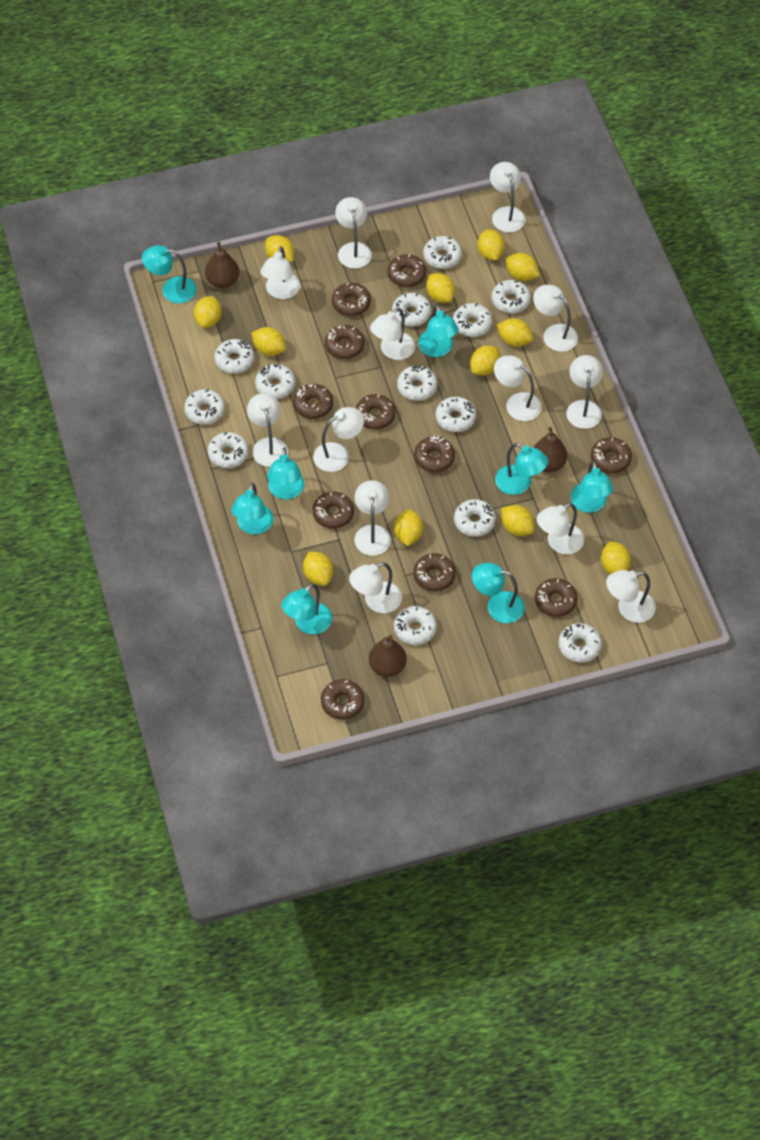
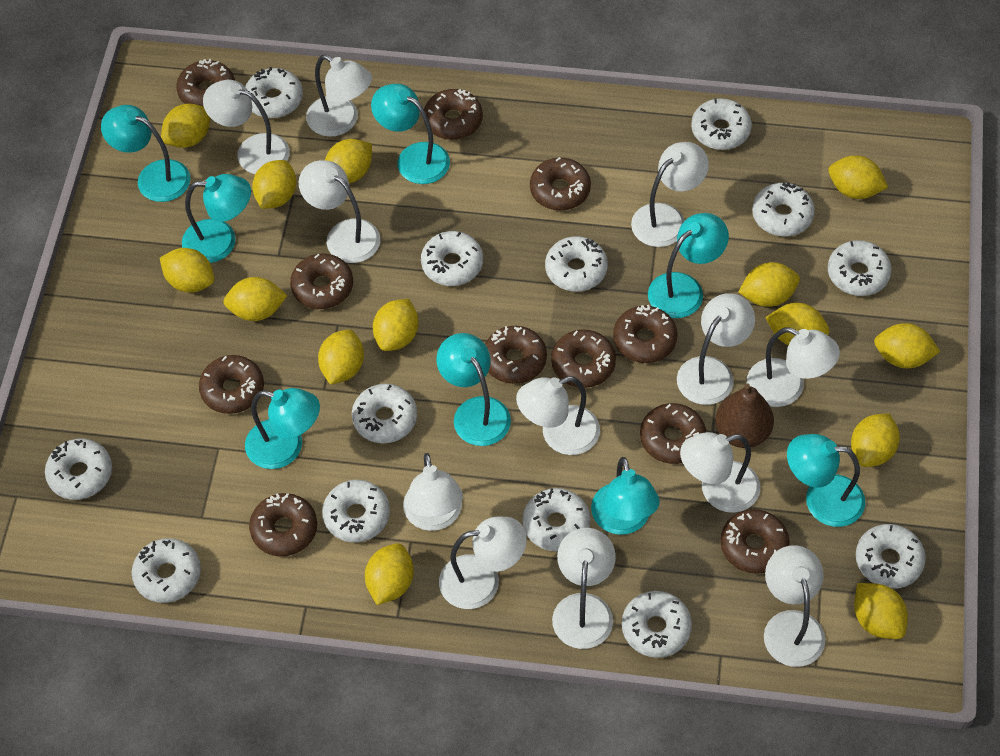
brown pear: 3 -> 1
white lamp: 13 -> 12
yellow lemon: 12 -> 14

